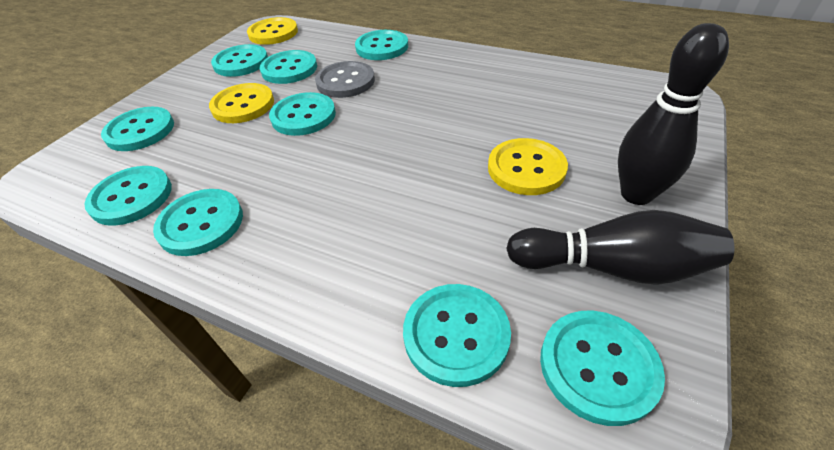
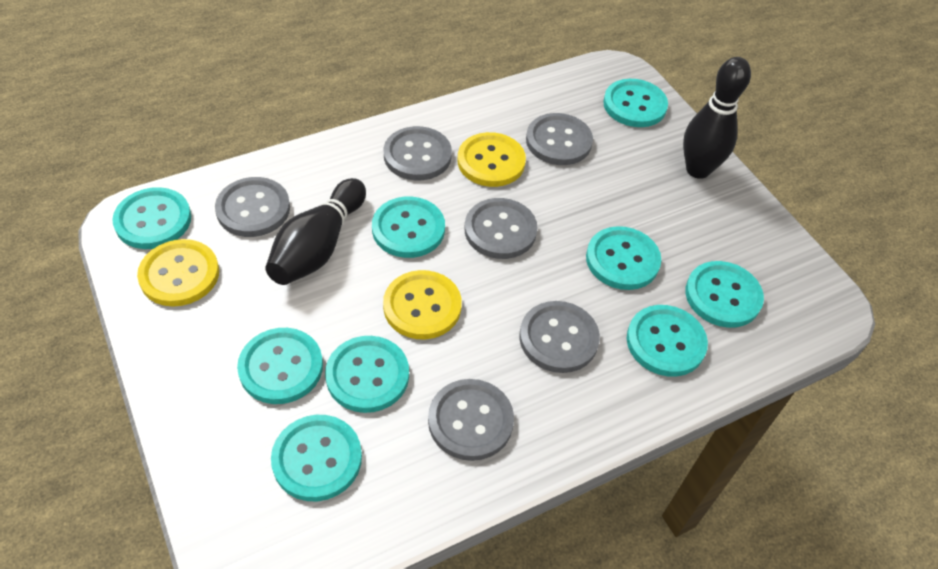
grey button: 1 -> 6

